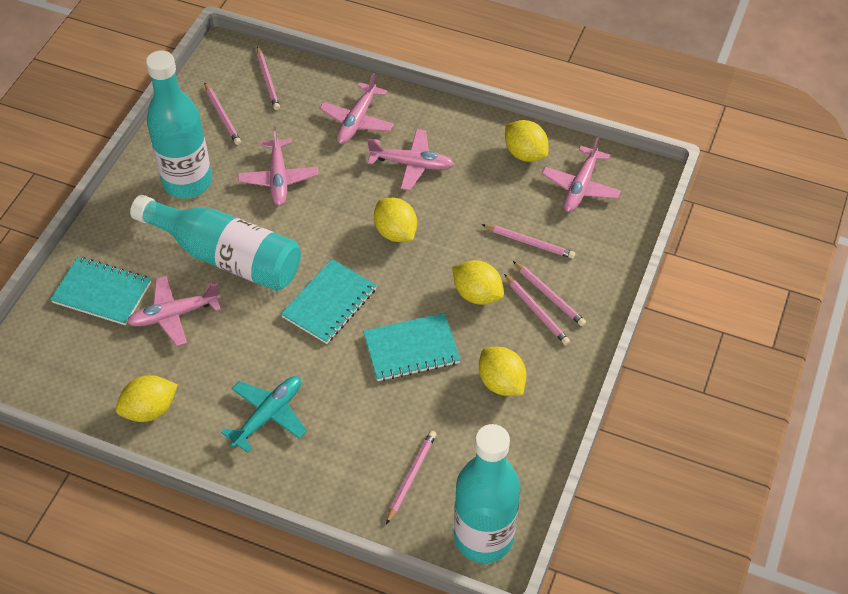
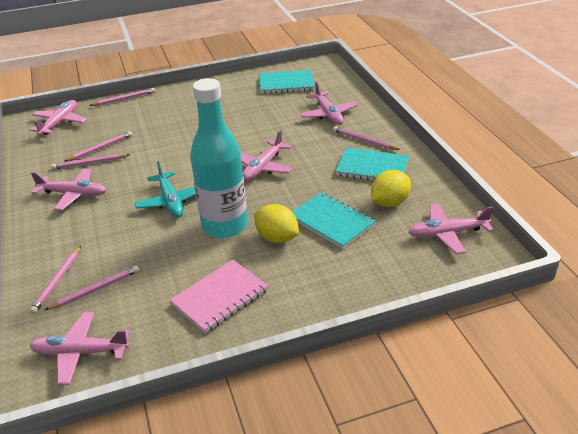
pink notebook: 0 -> 1
pink plane: 5 -> 6
turquoise bottle: 3 -> 1
yellow lemon: 5 -> 2

